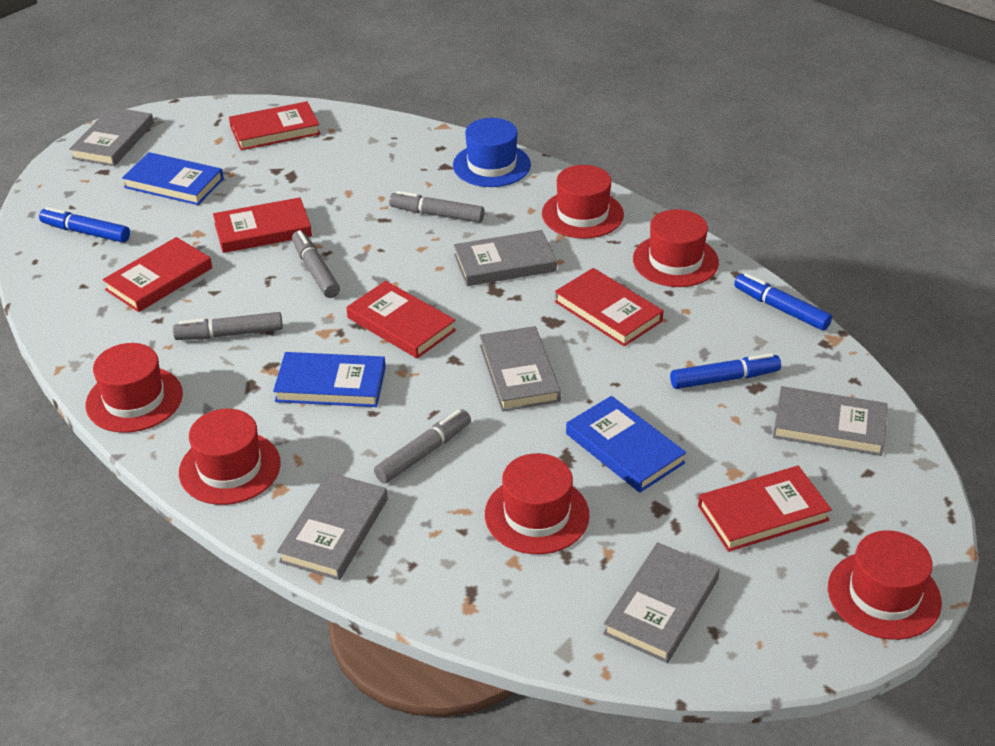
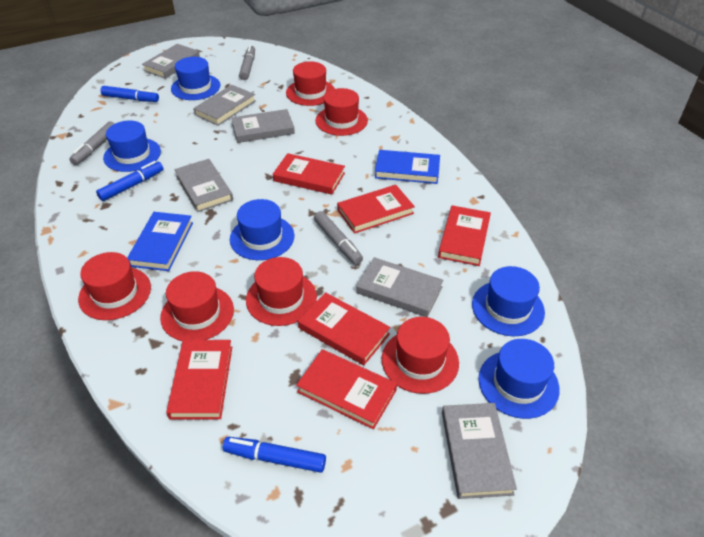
blue book: 3 -> 2
blue hat: 1 -> 5
grey marker: 4 -> 3

